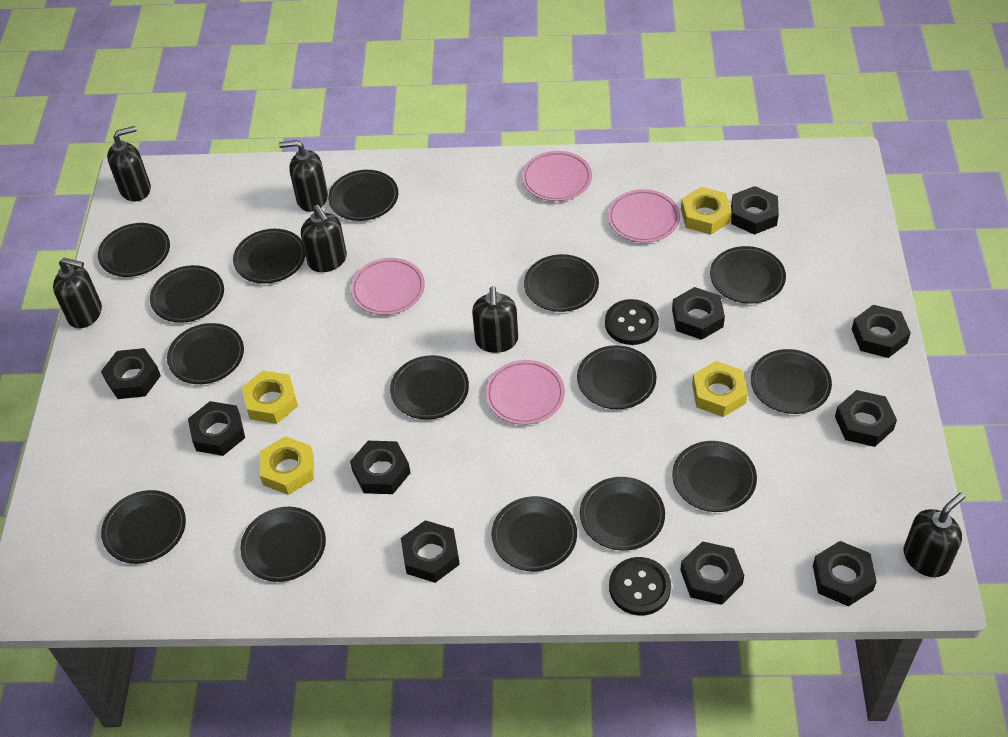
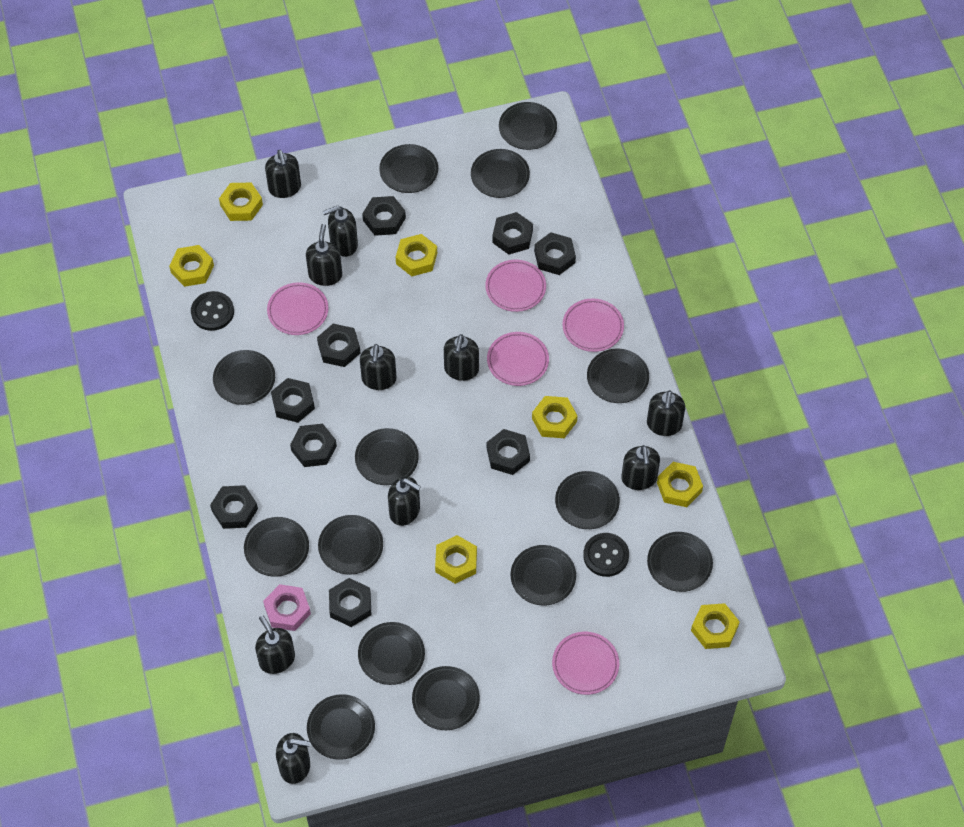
black nut: 10 -> 9
black plate: 15 -> 14
black soap dispenser: 6 -> 10
pink nut: 0 -> 1
pink plate: 4 -> 5
yellow nut: 4 -> 7

